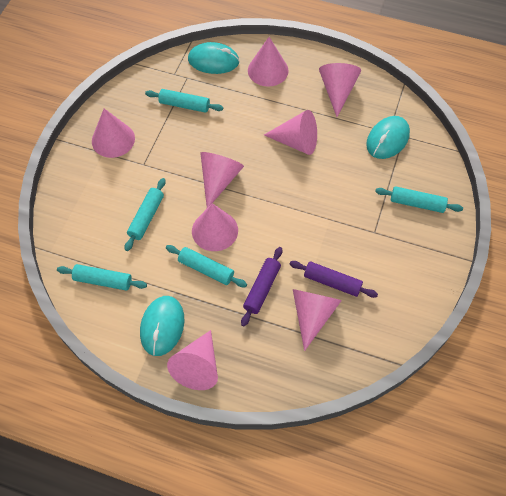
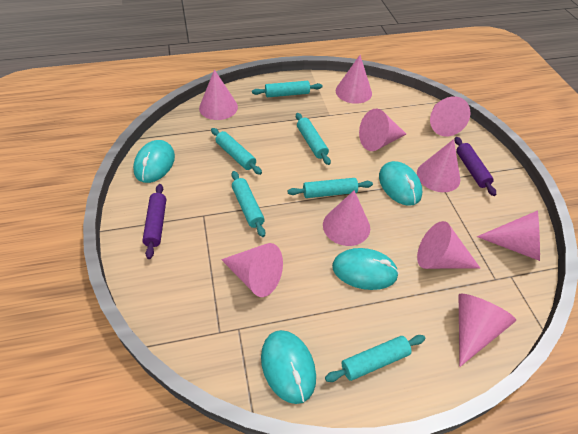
pink cone: 8 -> 10
turquoise mouse: 3 -> 4
turquoise rolling pin: 5 -> 6

